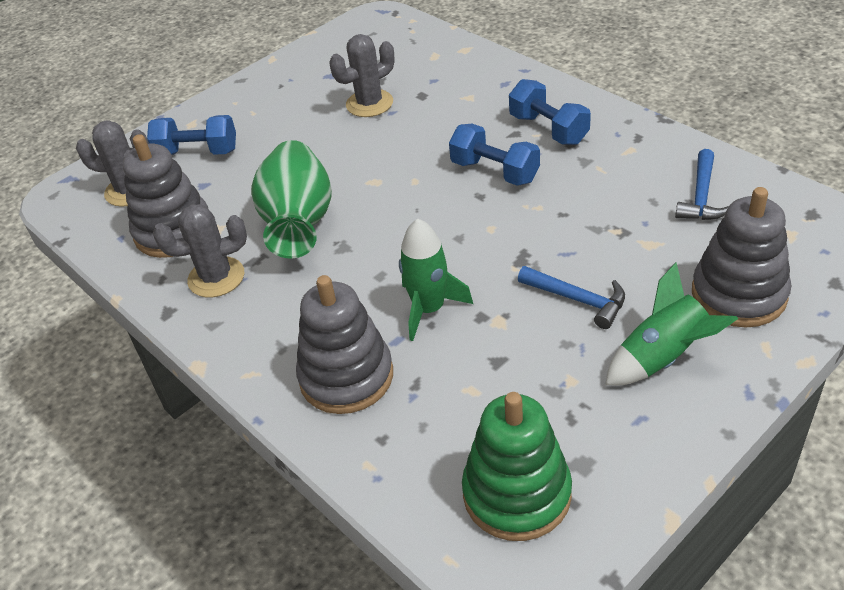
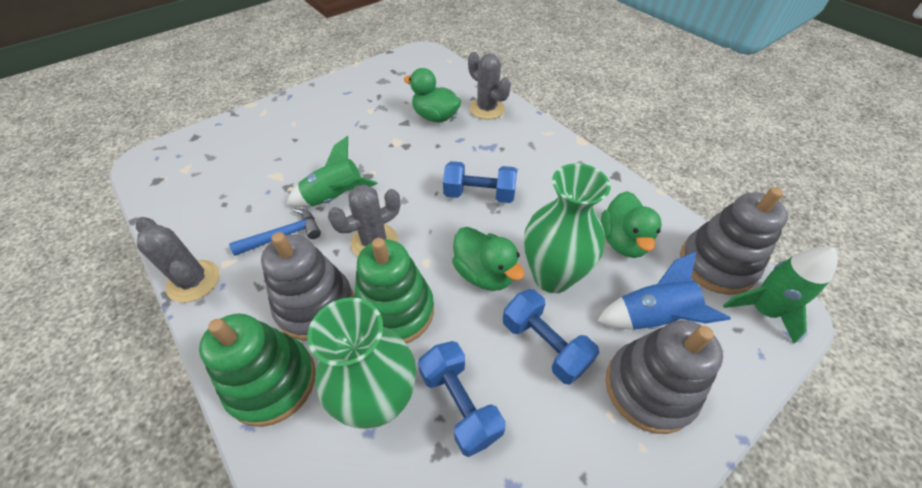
blue hammer: 2 -> 1
blue rocket: 0 -> 1
green duck: 0 -> 3
green stacking toy: 1 -> 2
green vase: 1 -> 2

